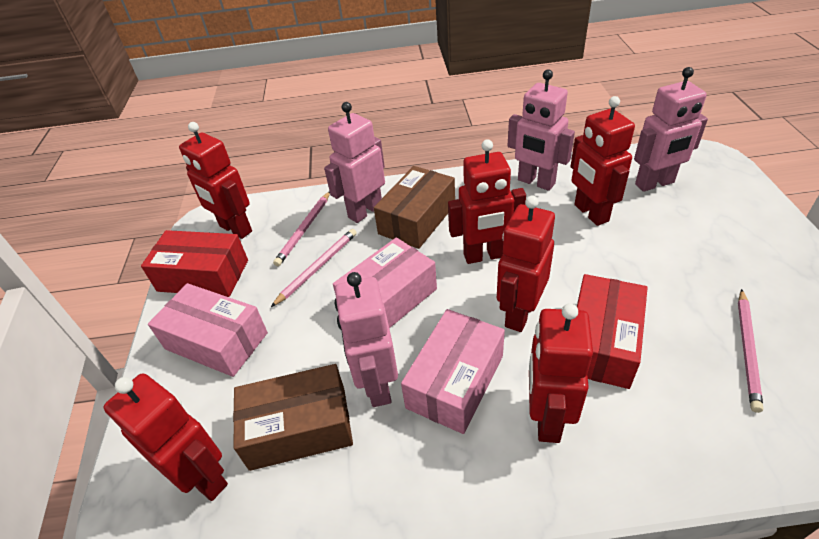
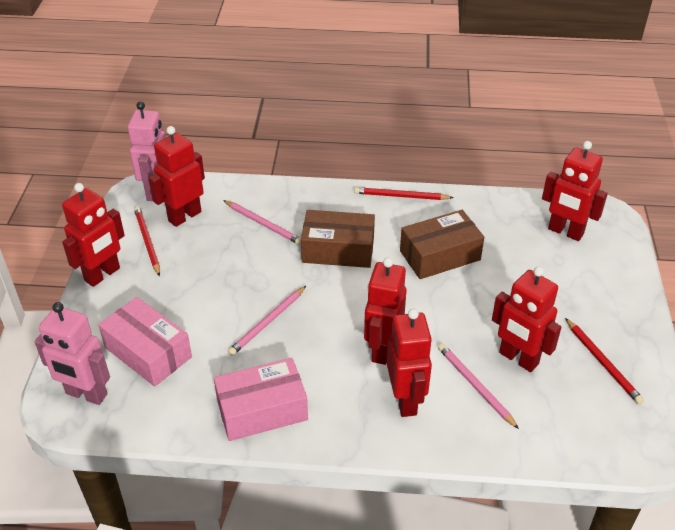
pink box: 3 -> 2
pink robot: 4 -> 2
red box: 2 -> 0
red pencil: 0 -> 3

